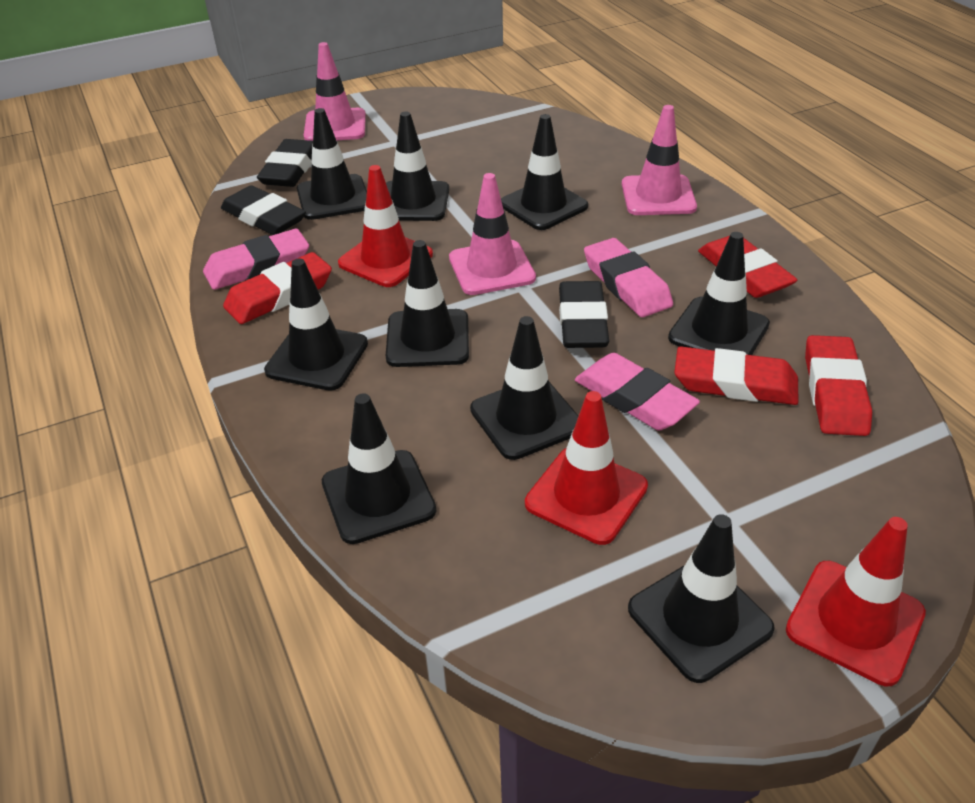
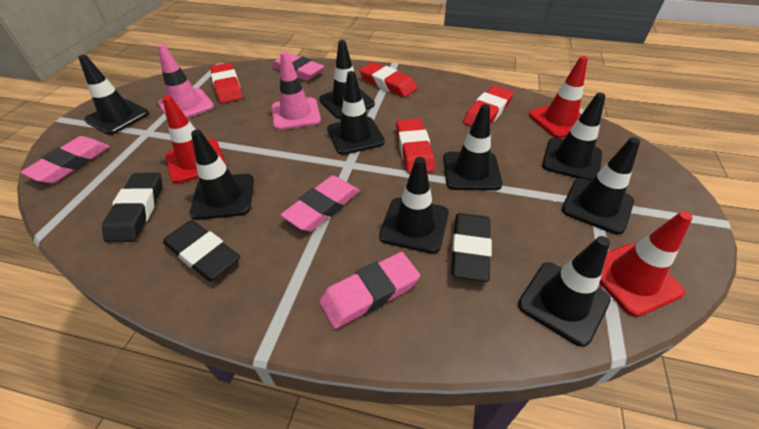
pink eraser: 3 -> 4
pink traffic cone: 3 -> 2

